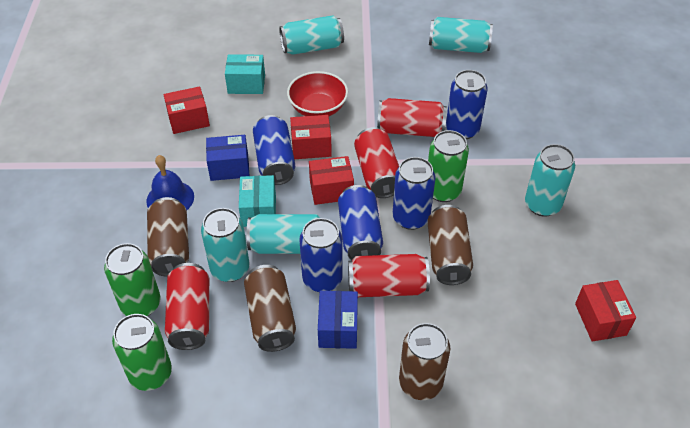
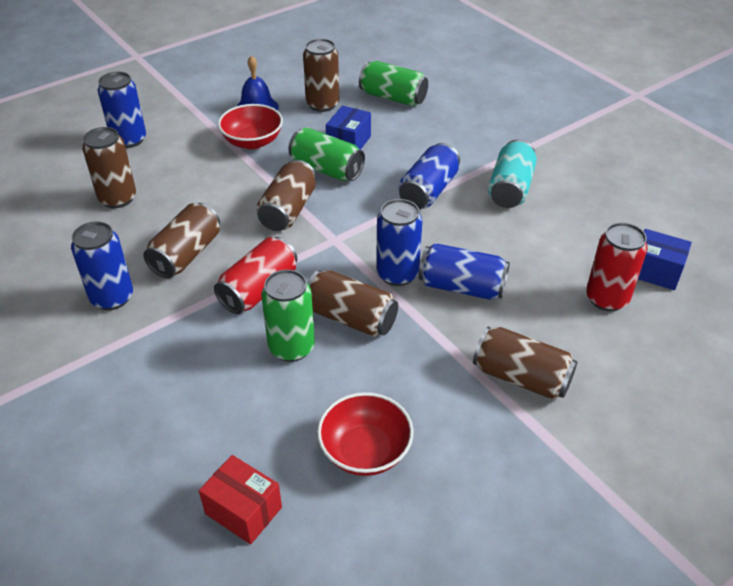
brown can: 4 -> 6
red bowl: 1 -> 2
red box: 4 -> 1
red can: 4 -> 2
turquoise box: 2 -> 0
turquoise can: 5 -> 1

